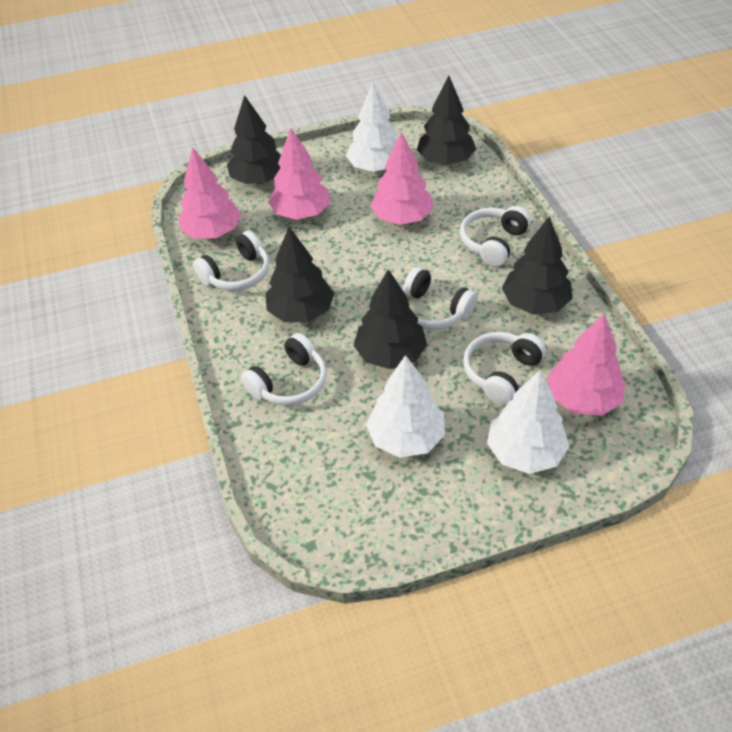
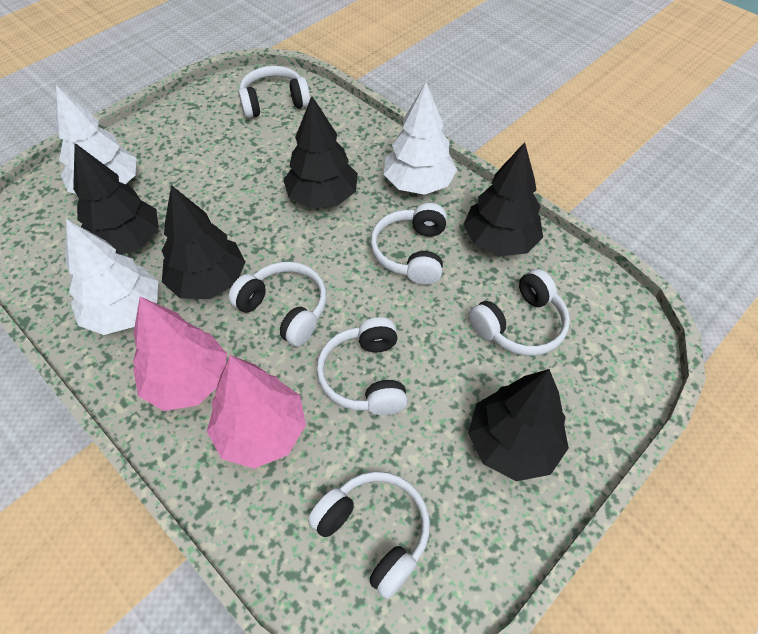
pink tree: 4 -> 2
white headphones: 5 -> 6

